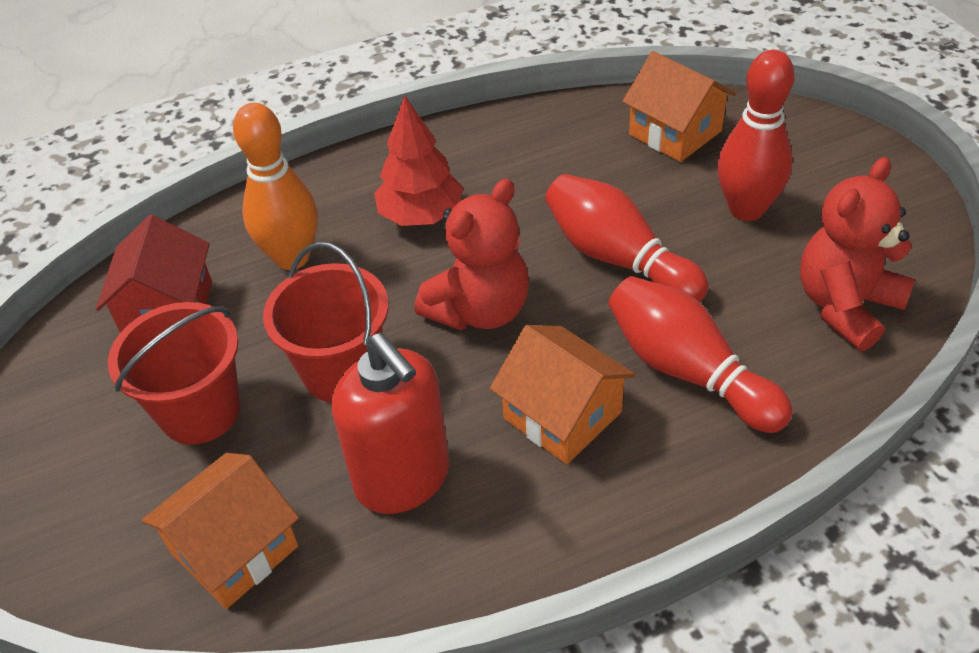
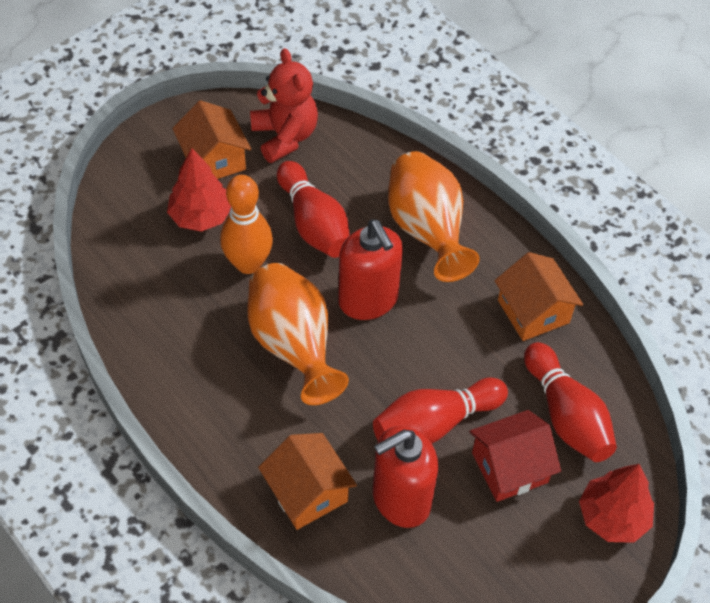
orange vase: 0 -> 2
red bucket: 2 -> 0
red soap dispenser: 1 -> 2
red teddy bear: 2 -> 1
red tree: 1 -> 2

